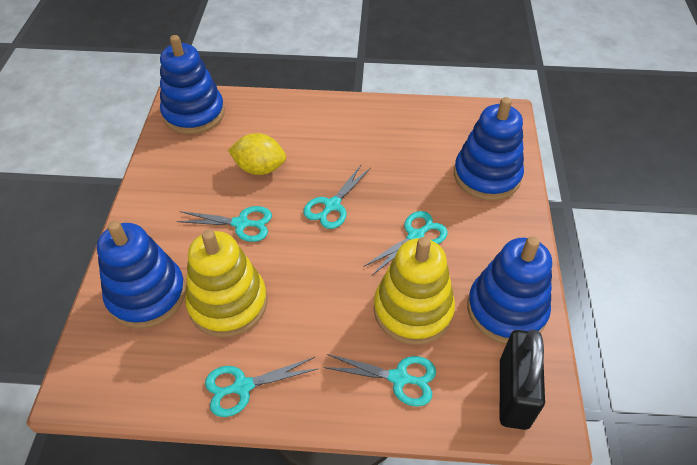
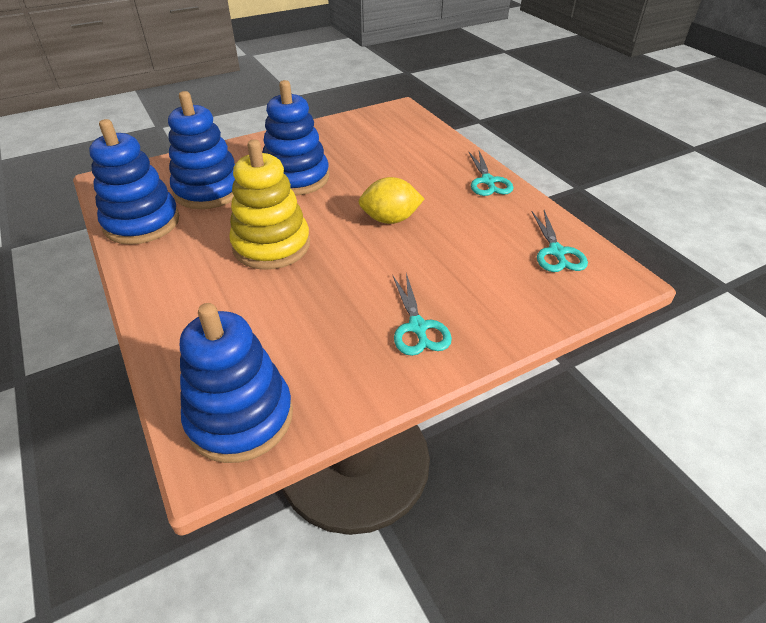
black padlock: 1 -> 0
turquoise scissors: 5 -> 3
yellow stacking toy: 2 -> 1

